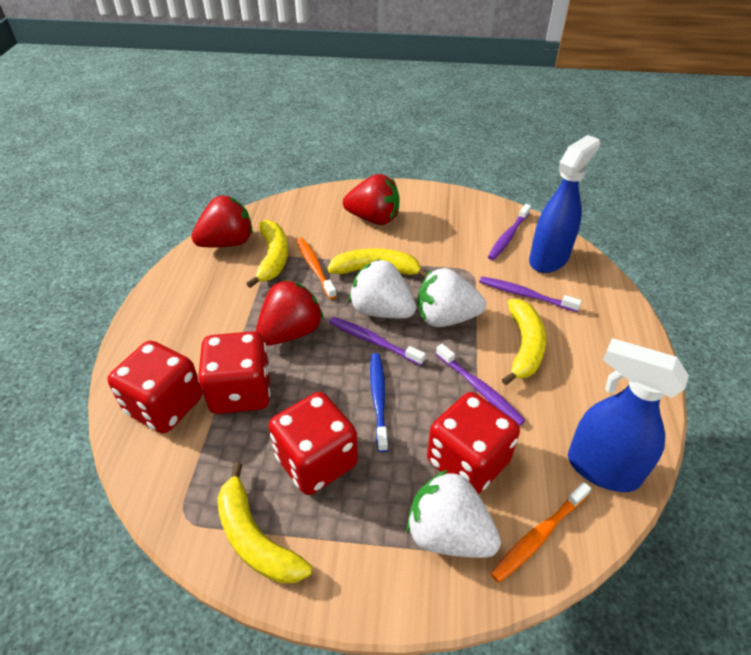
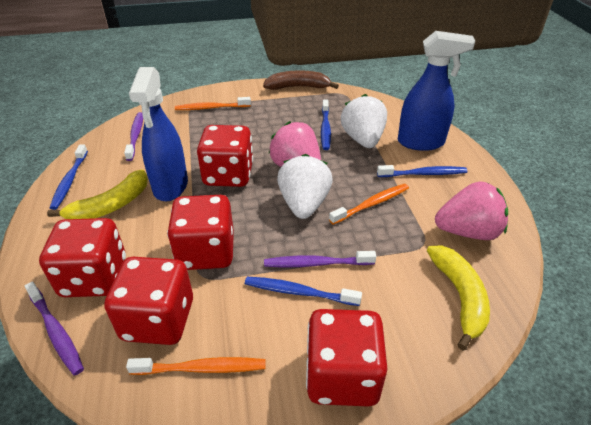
blue toothbrush: 1 -> 4
brown banana: 0 -> 1
orange toothbrush: 2 -> 3
pink strawberry: 0 -> 2
purple toothbrush: 4 -> 3
red dice: 4 -> 5
red strawberry: 3 -> 0
white strawberry: 3 -> 2
yellow banana: 4 -> 2

